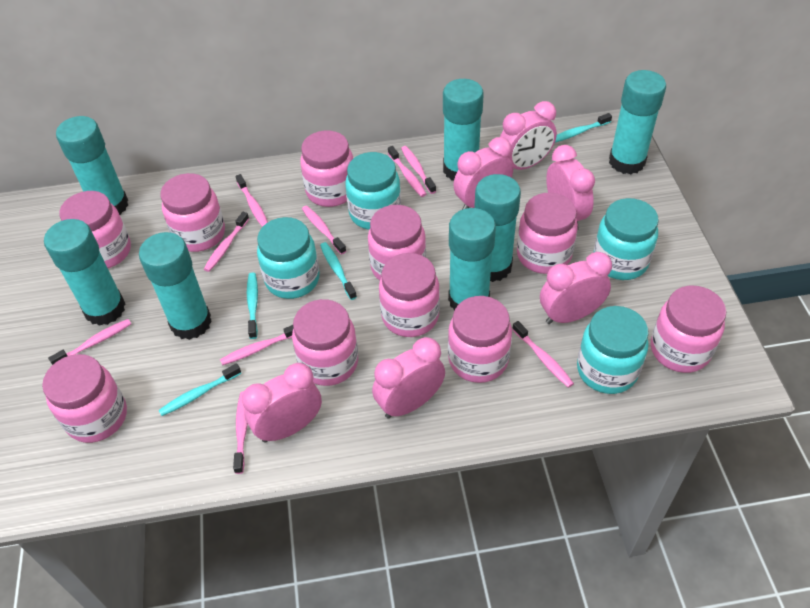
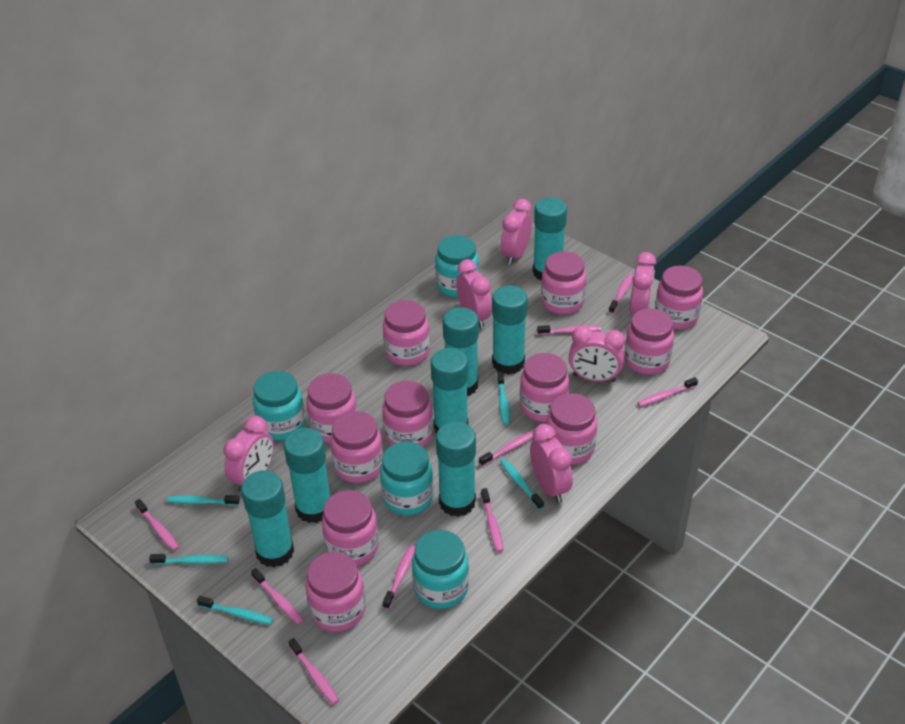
pink jar: 10 -> 11
turquoise toothbrush: 4 -> 5

